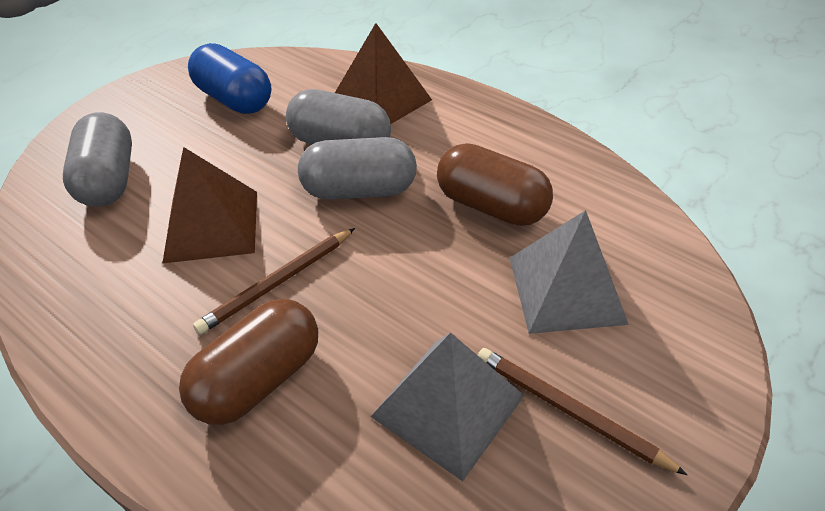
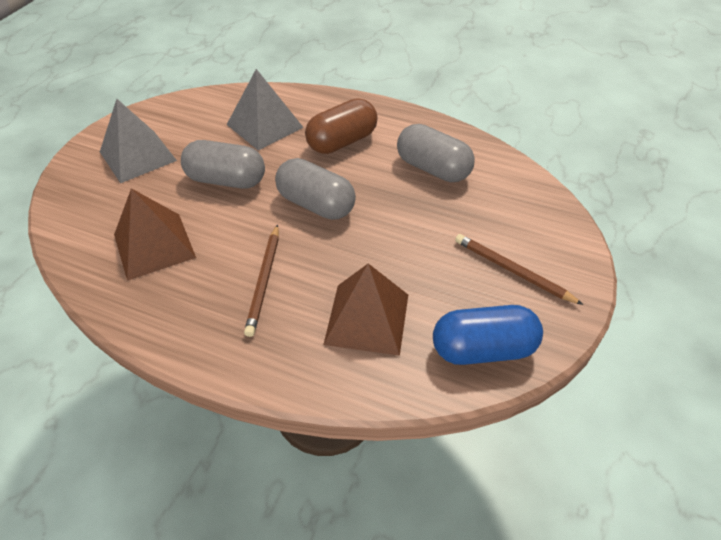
brown capsule: 2 -> 1

